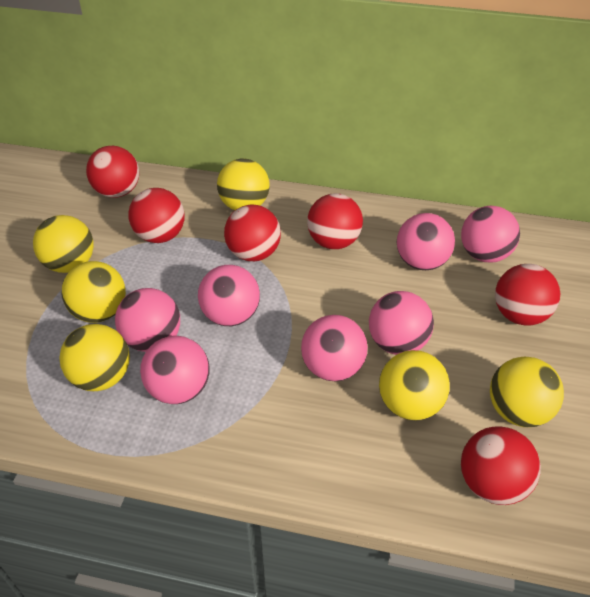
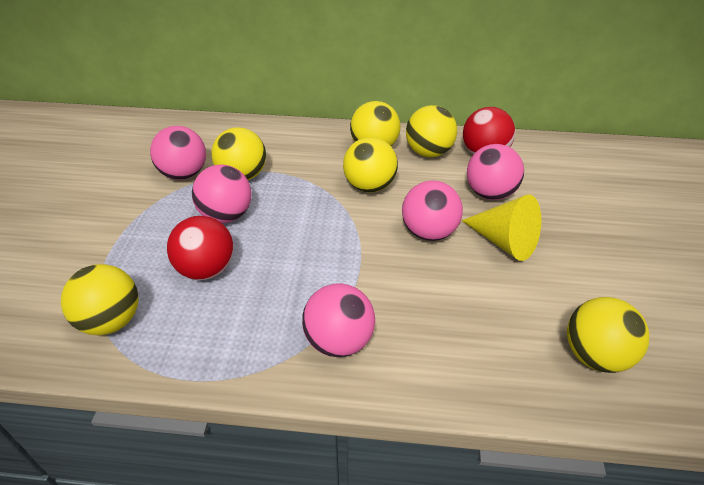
pink ball: 7 -> 5
red ball: 6 -> 2
yellow cone: 0 -> 1

